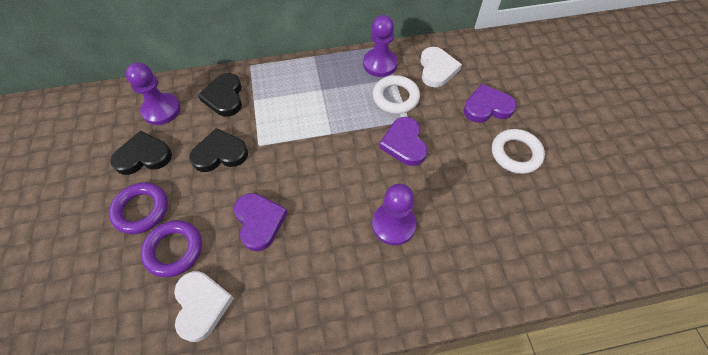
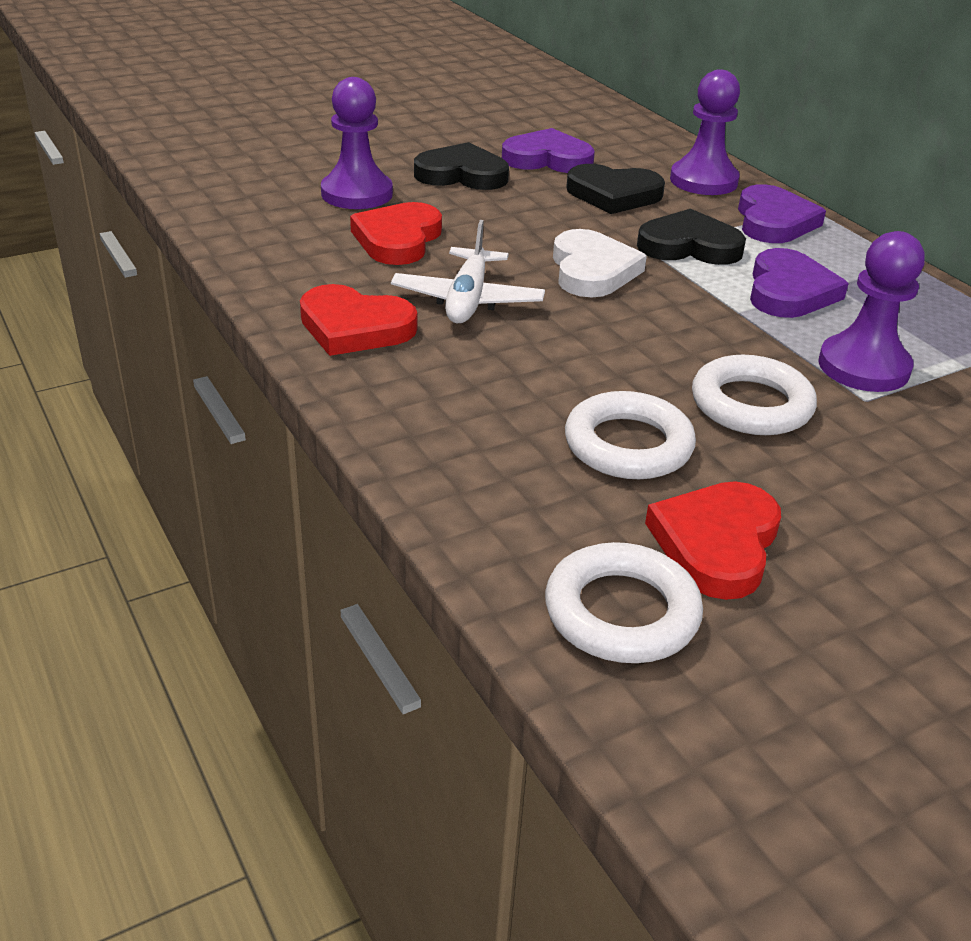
purple ring: 2 -> 0
red heart: 0 -> 3
white heart: 2 -> 1
white plane: 0 -> 1
white ring: 2 -> 3

